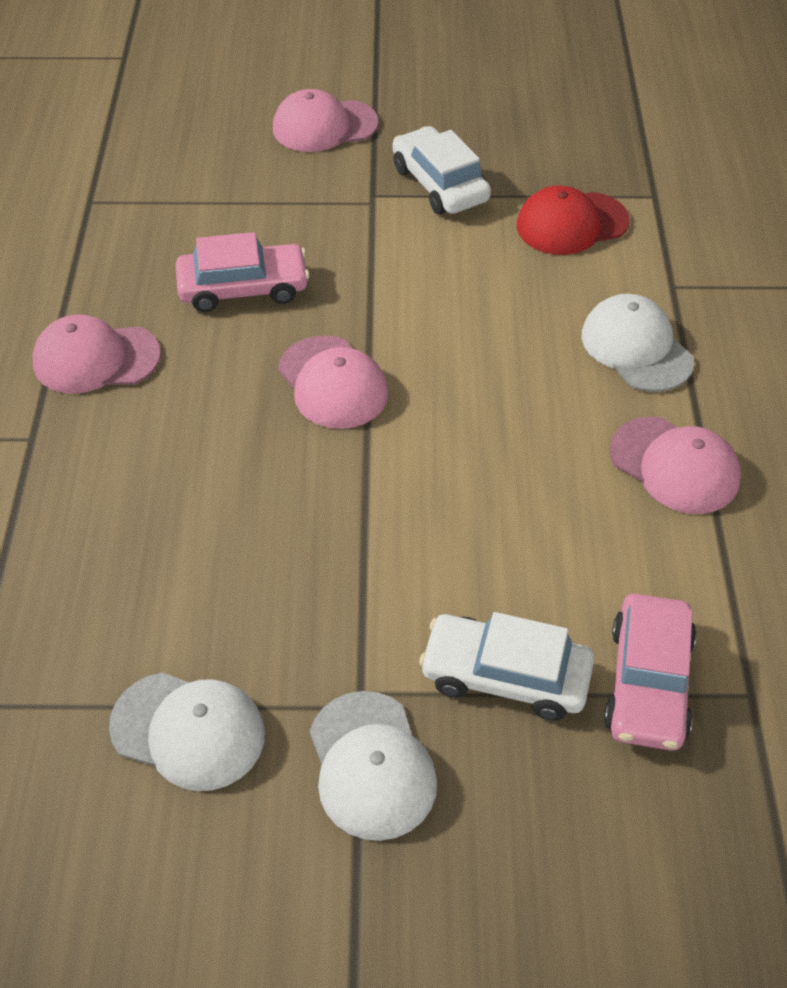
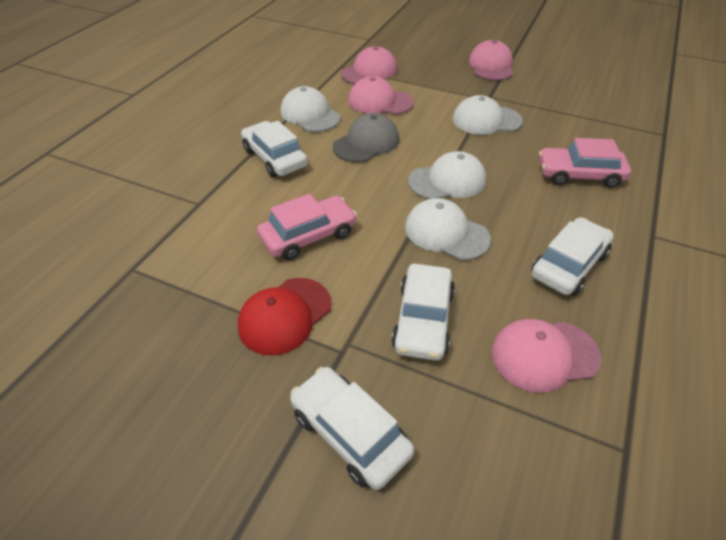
grey cap: 0 -> 1
white cap: 3 -> 4
white car: 2 -> 4

